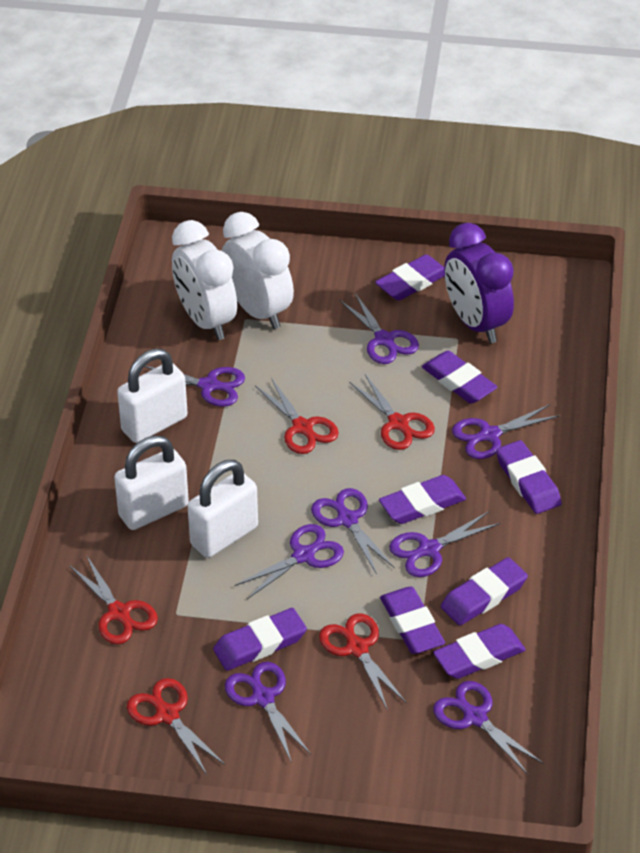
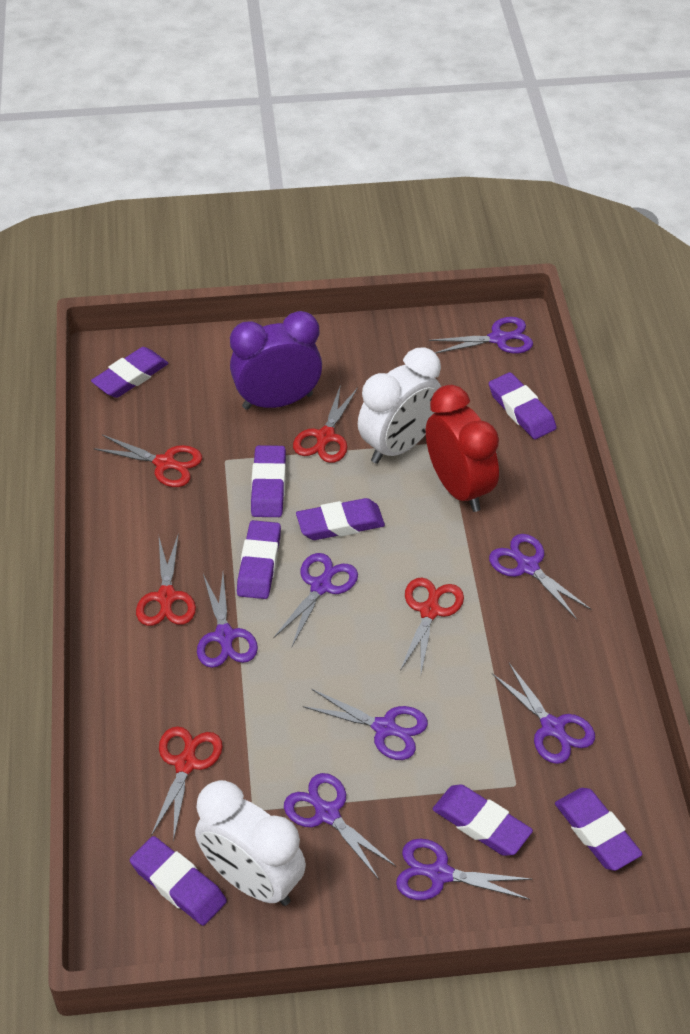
red clock: 0 -> 1
white padlock: 3 -> 0

